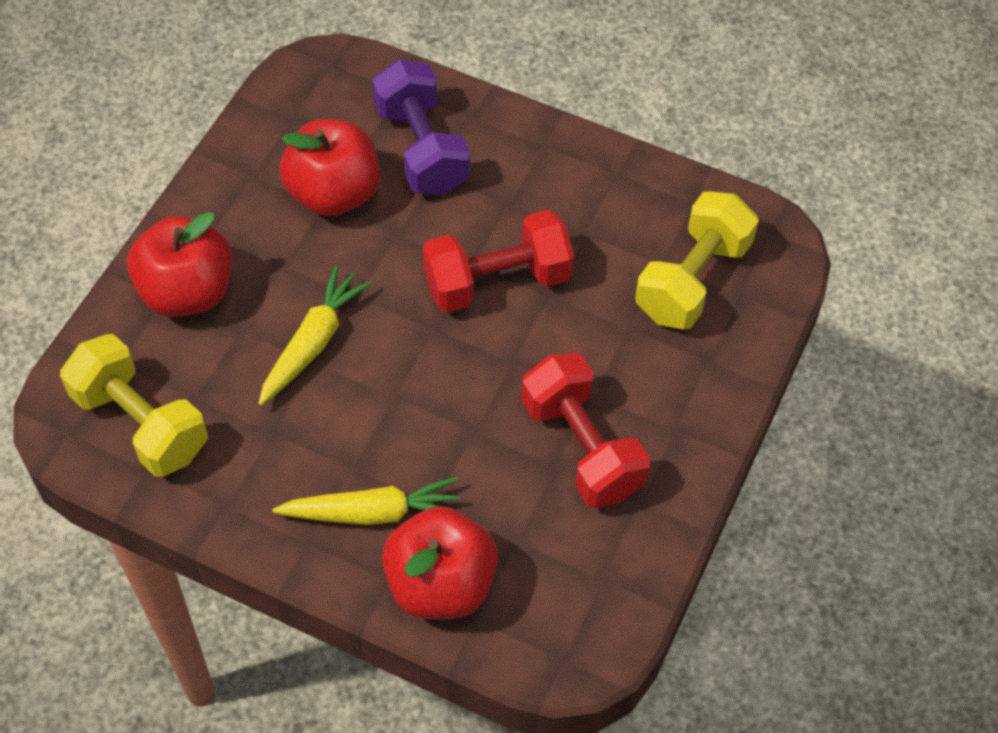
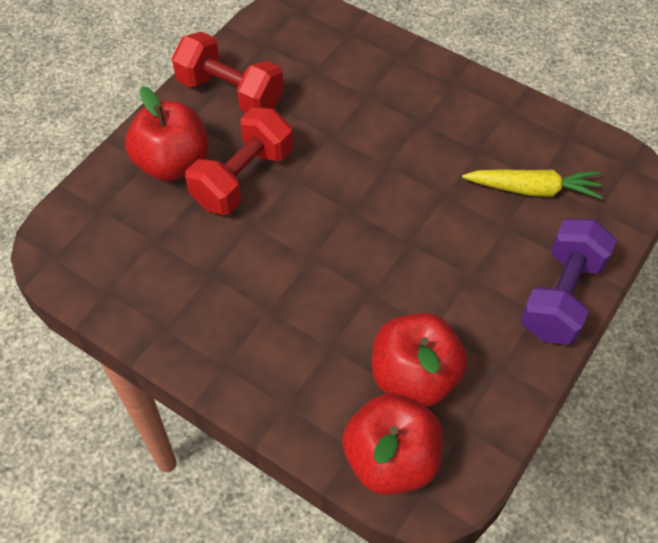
yellow carrot: 2 -> 1
yellow dumbbell: 2 -> 0

